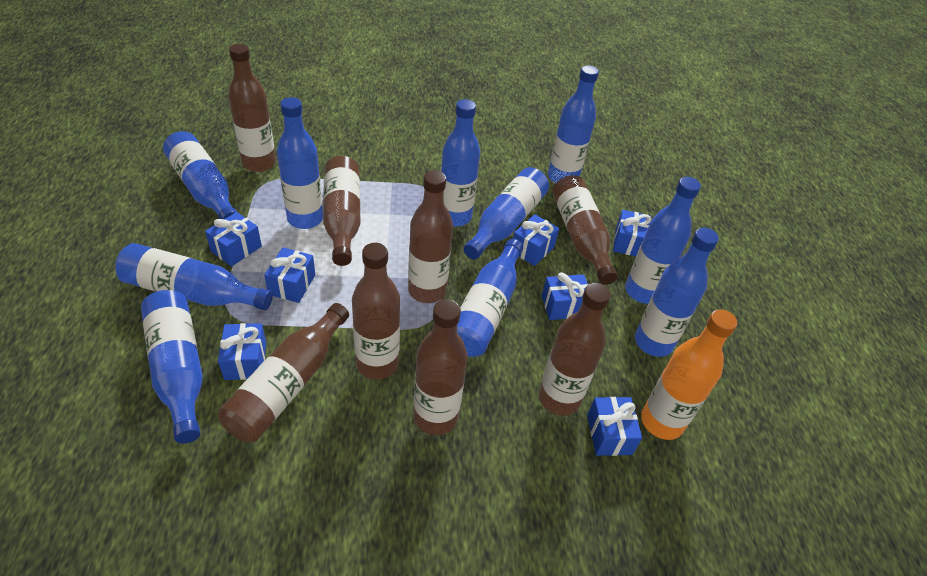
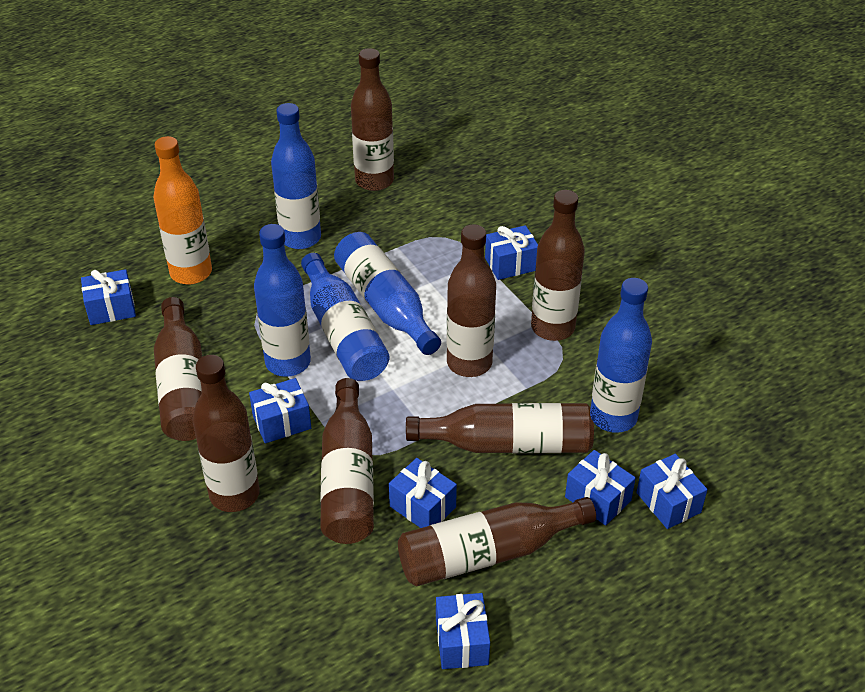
blue bottle: 10 -> 5

